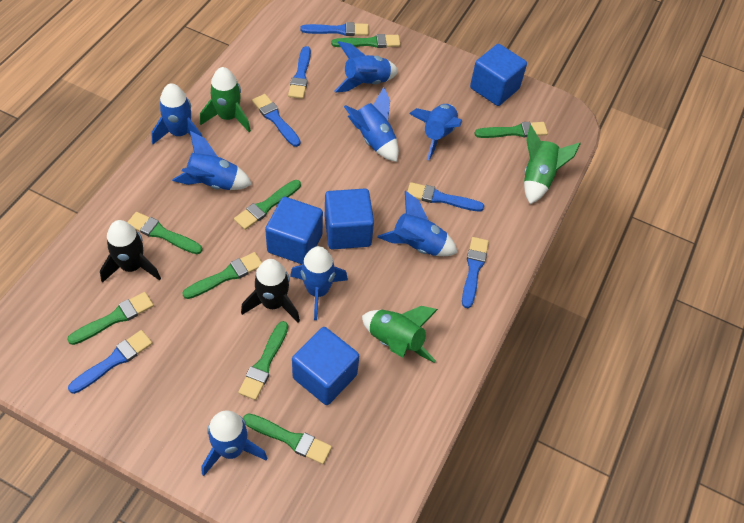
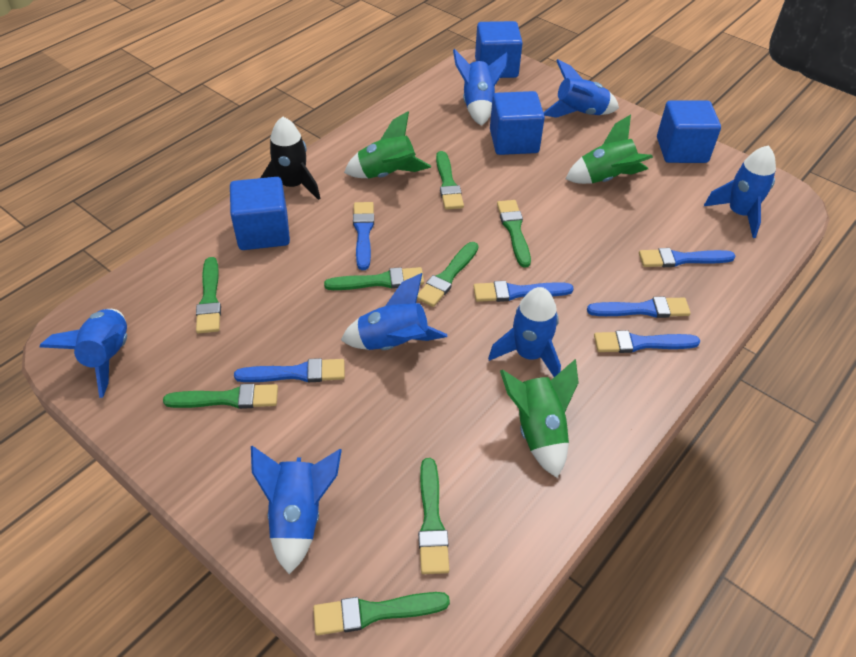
black rocket: 2 -> 1
blue rocket: 8 -> 7

